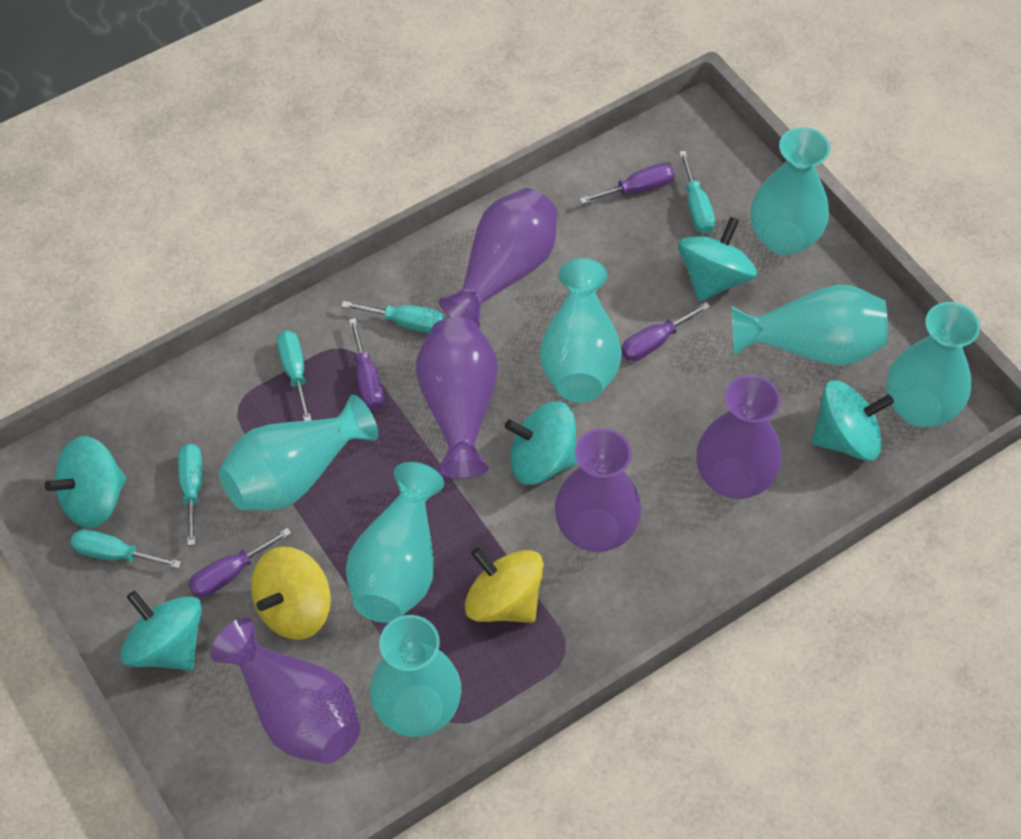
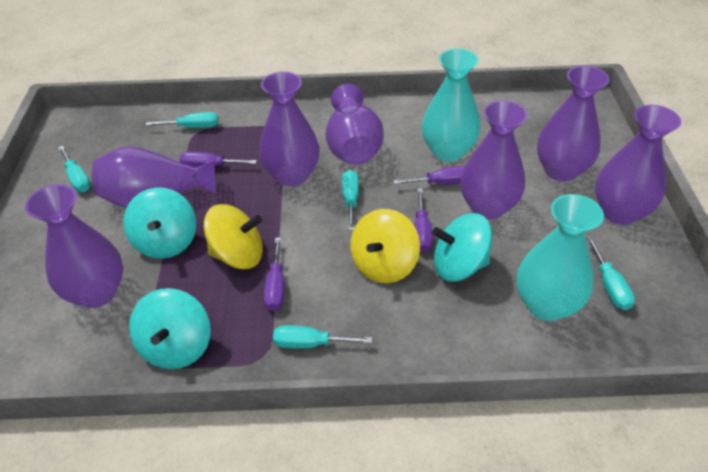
purple vase: 5 -> 7
turquoise spinning top: 5 -> 3
turquoise vase: 7 -> 2

